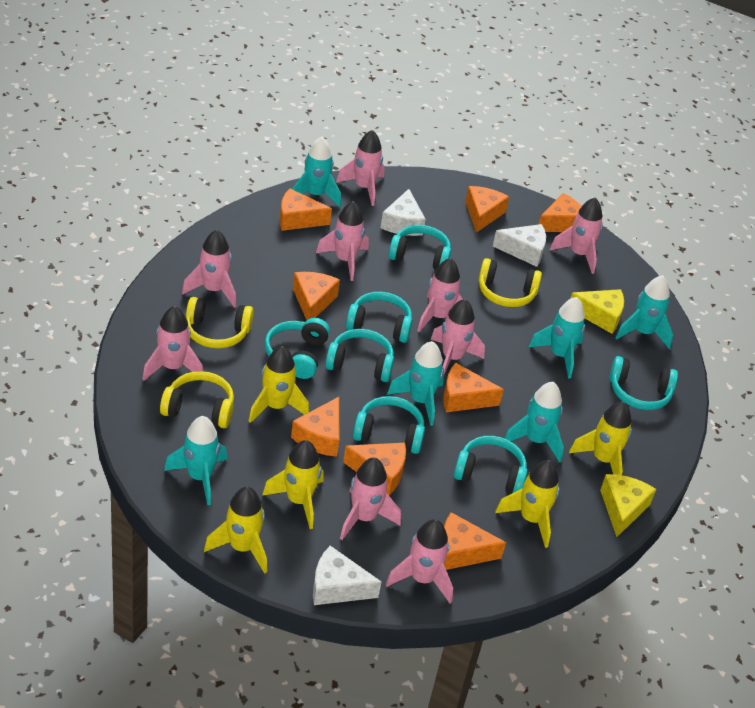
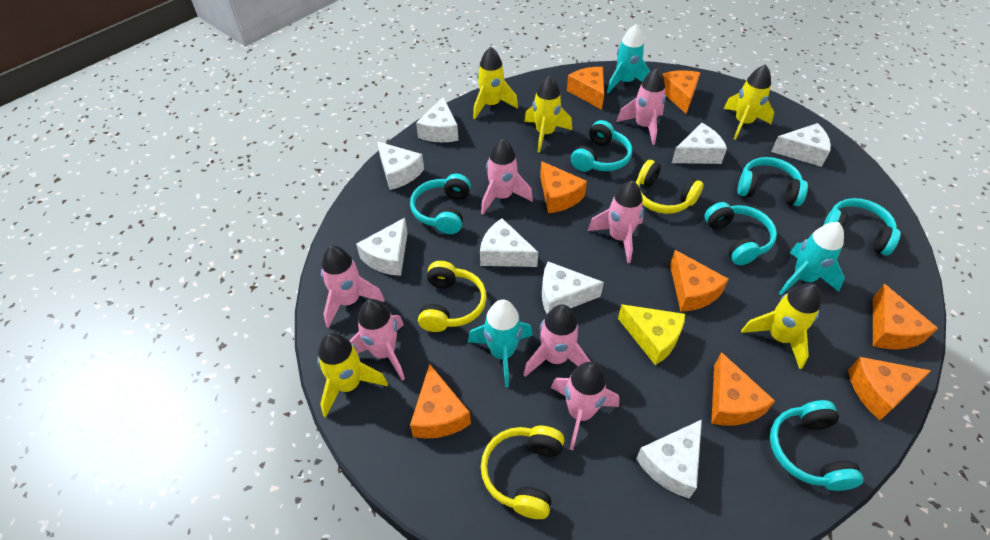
pink rocket: 9 -> 7
turquoise headphones: 7 -> 6
turquoise rocket: 6 -> 3
white cheese: 3 -> 8
yellow cheese: 2 -> 1

